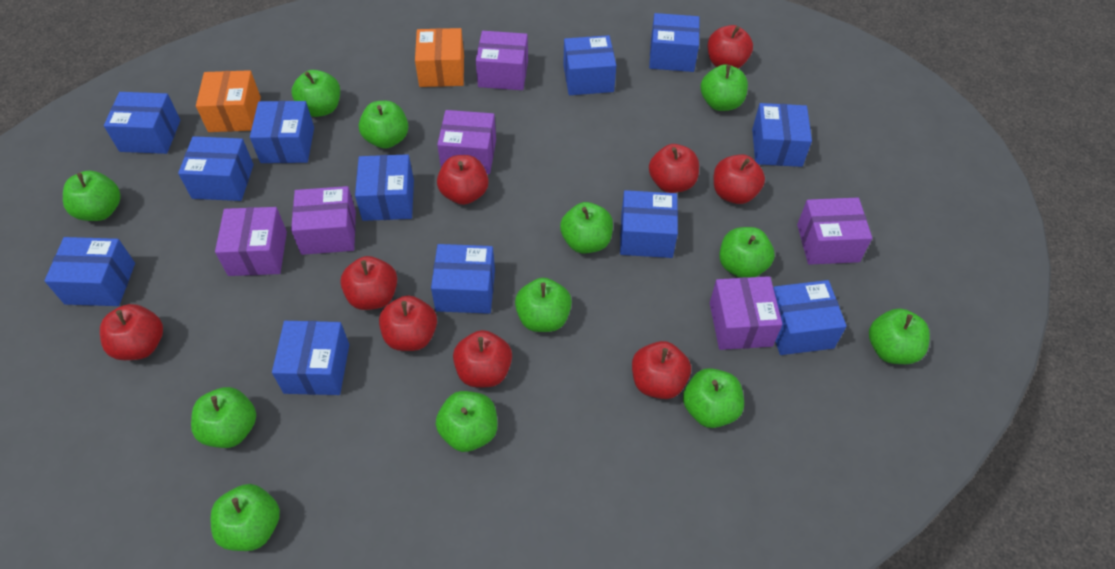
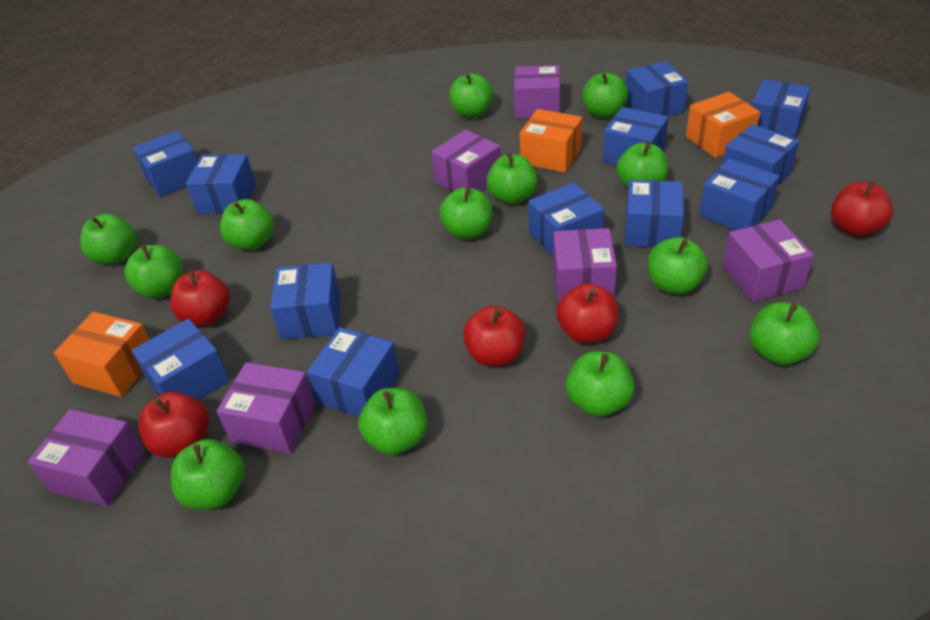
green apple: 12 -> 13
orange box: 2 -> 3
red apple: 9 -> 5

